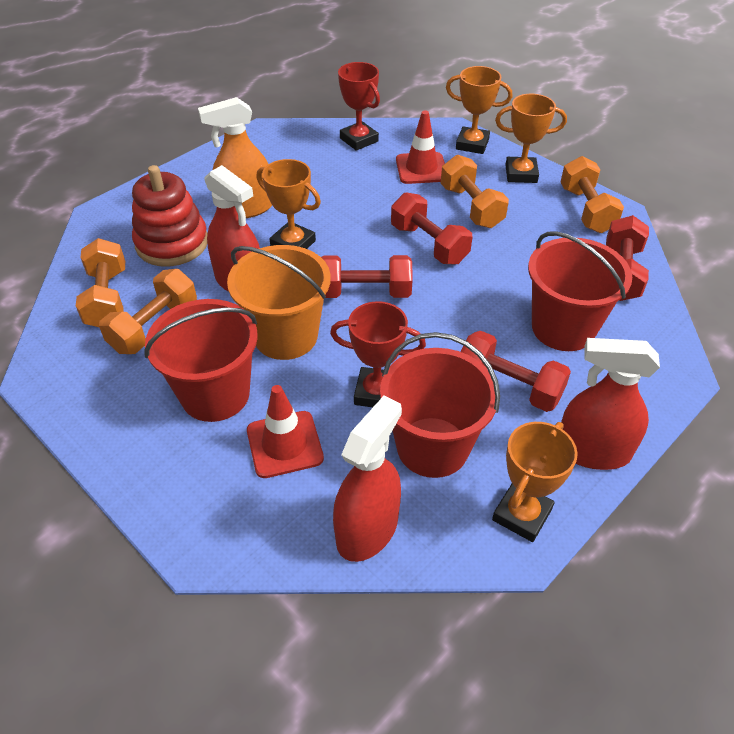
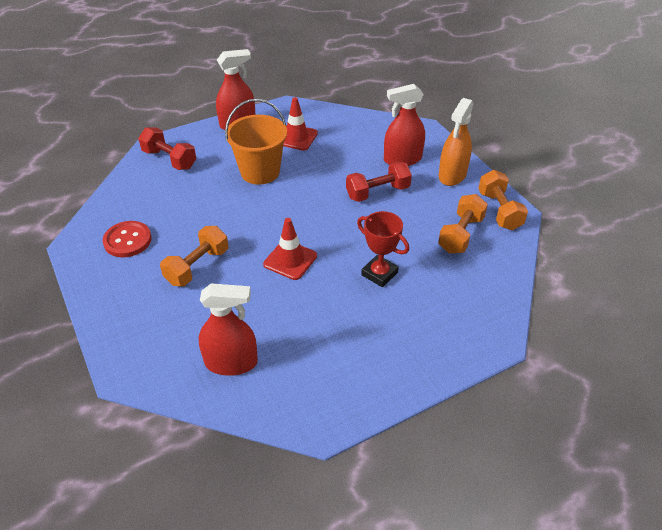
orange dumbbell: 4 -> 3
orange trophy: 4 -> 0
red bucket: 3 -> 0
red button: 0 -> 1
red dumbbell: 4 -> 2
red stacking toy: 1 -> 0
red trophy: 2 -> 1

